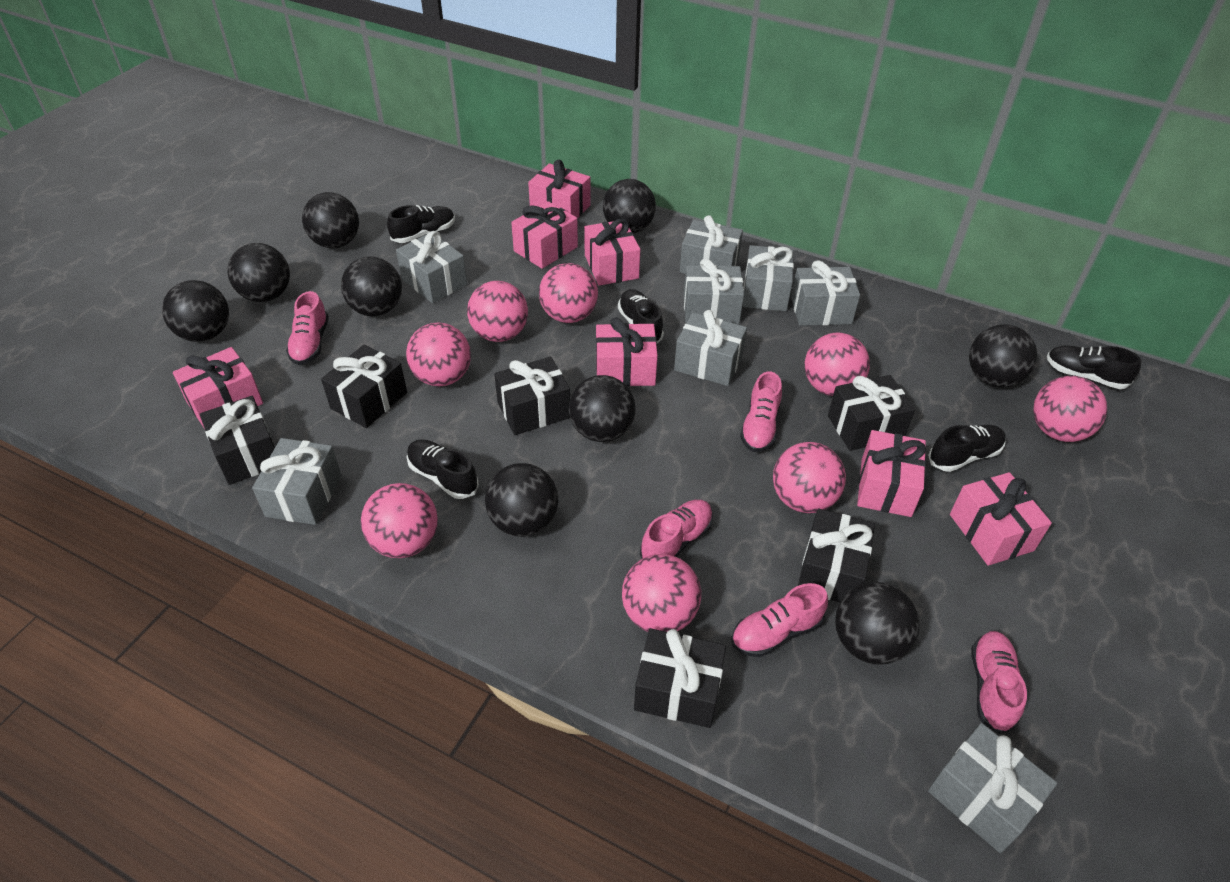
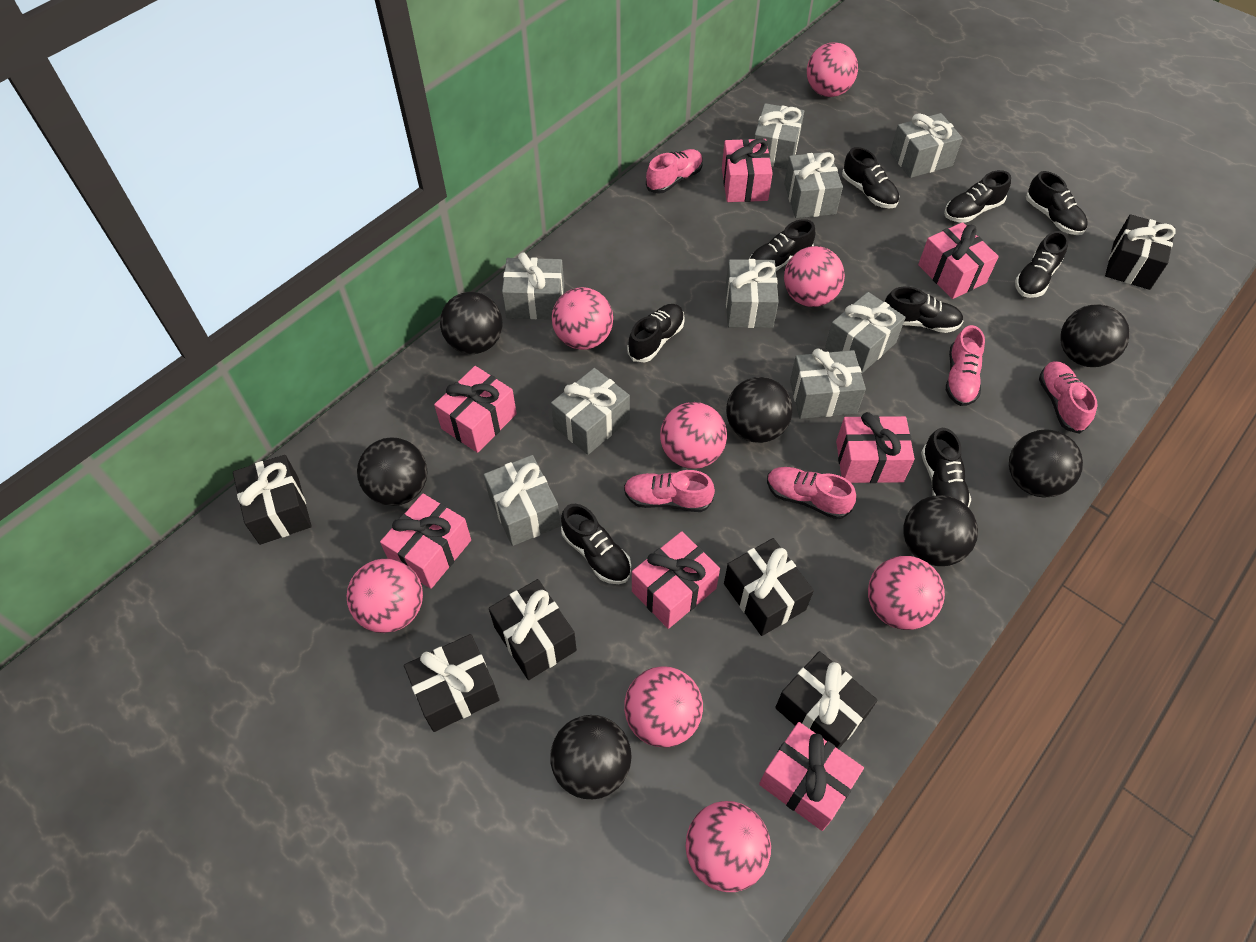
black ball: 9 -> 7
black shoe: 5 -> 9
grey gift: 8 -> 9

